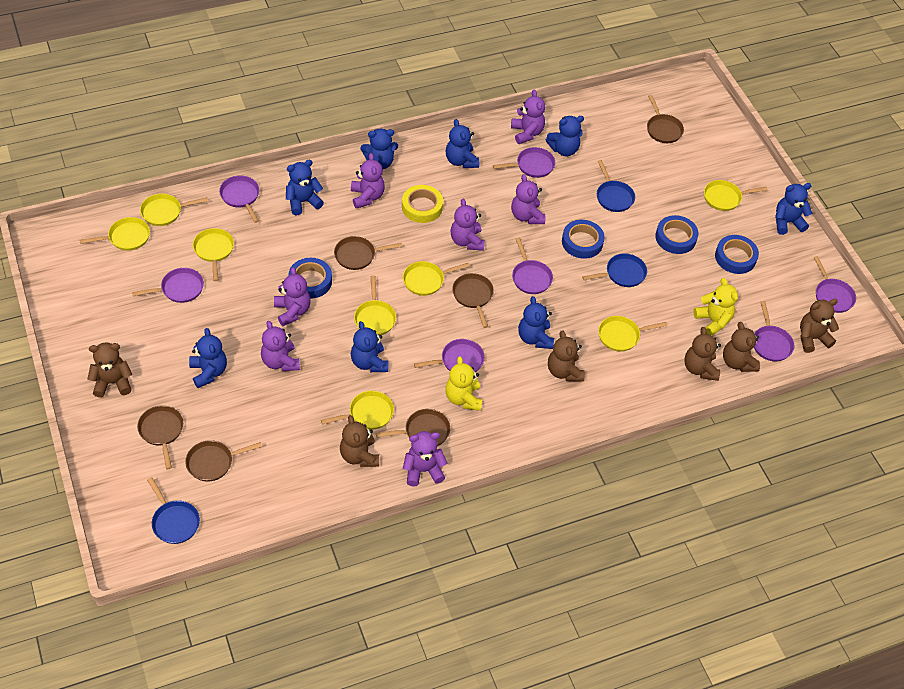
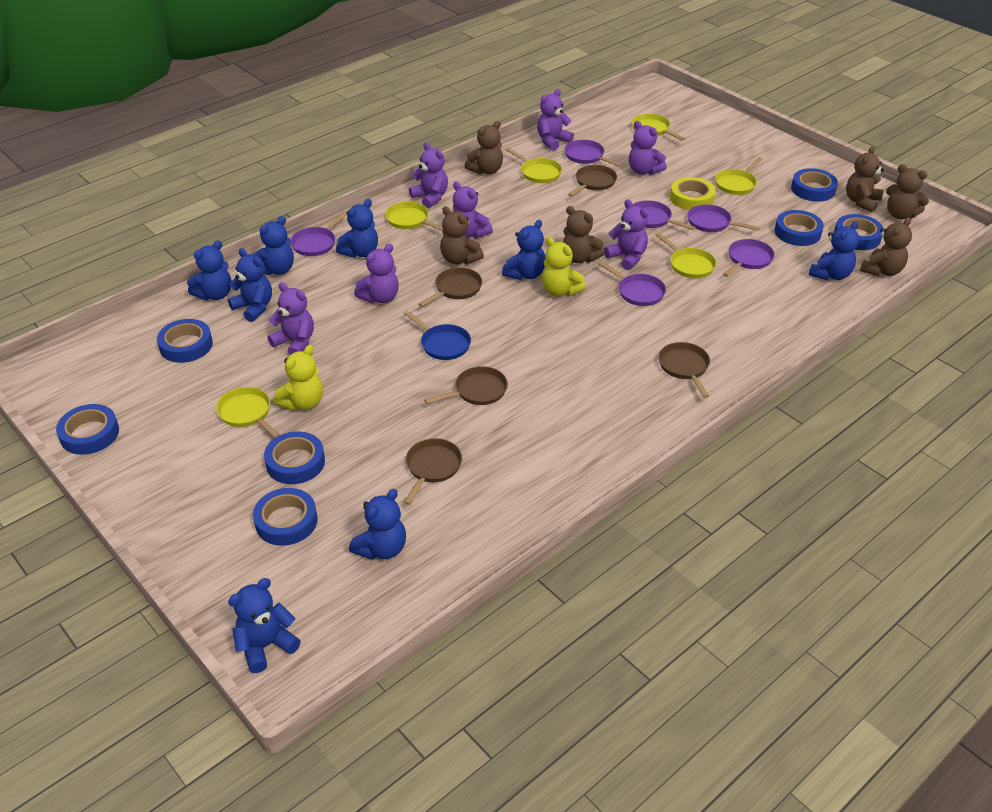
blue pan: 3 -> 1
blue tape: 4 -> 7
brown pan: 6 -> 5
purple pan: 7 -> 6
yellow pan: 8 -> 6

